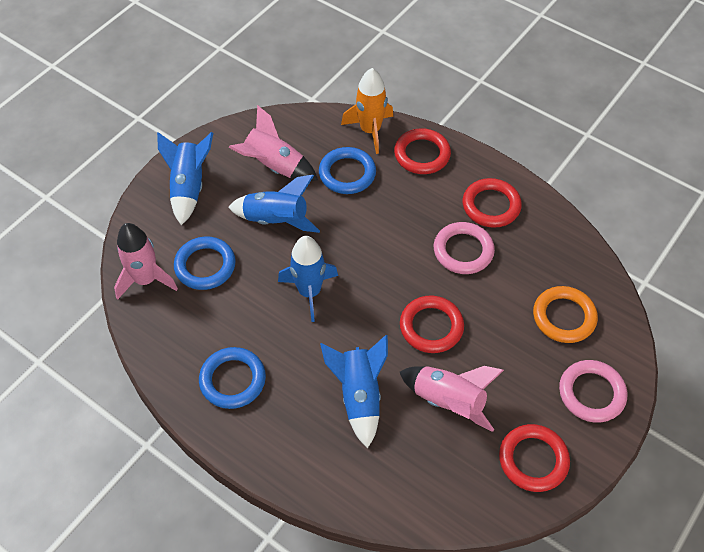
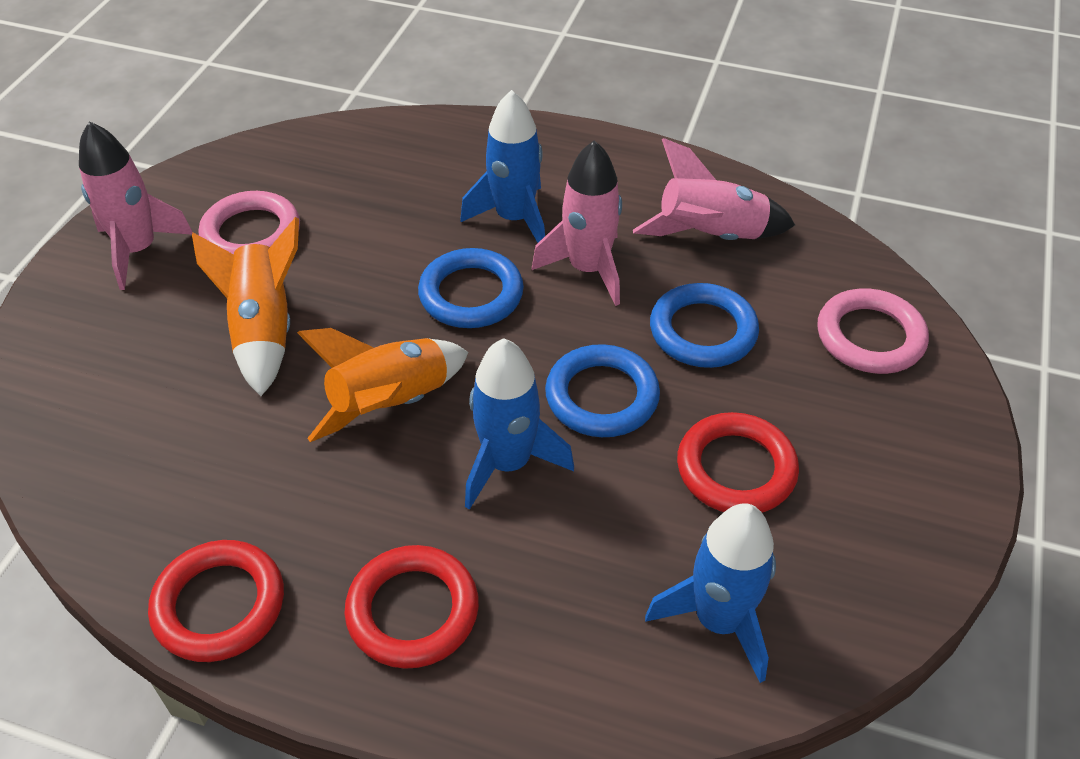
blue rocket: 4 -> 3
orange ring: 1 -> 0
orange rocket: 1 -> 2
red ring: 4 -> 3

